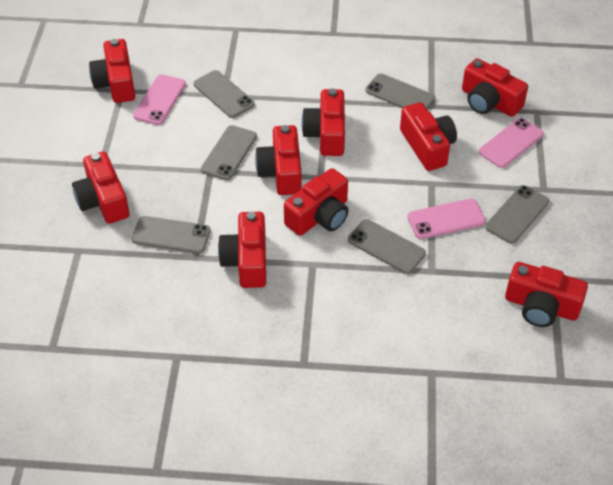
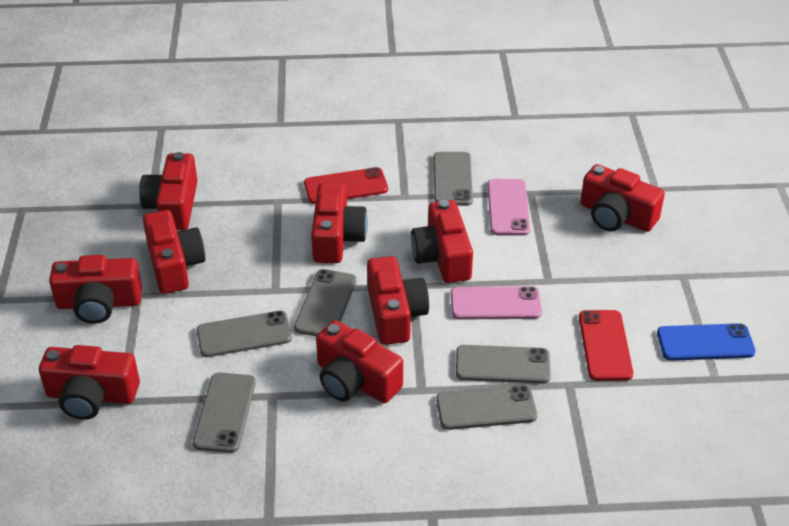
blue phone: 0 -> 1
pink phone: 3 -> 2
red phone: 0 -> 2

